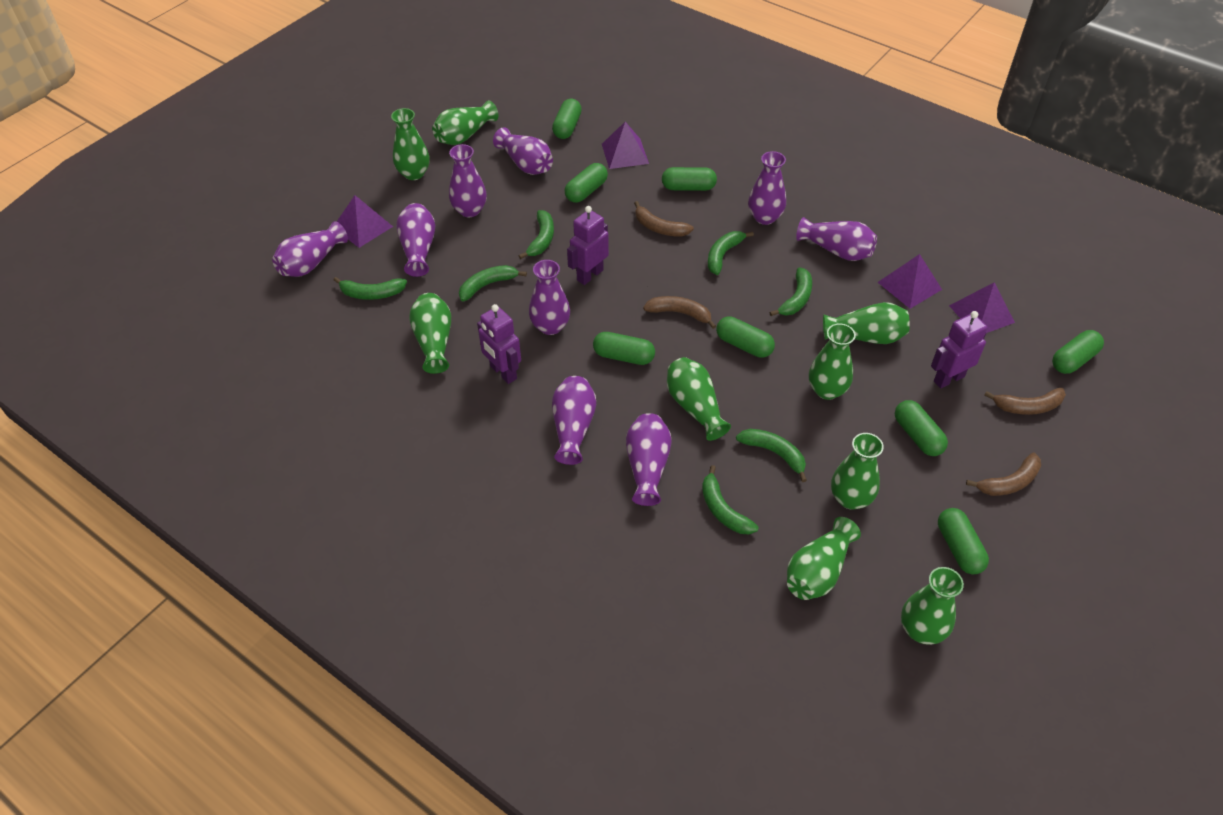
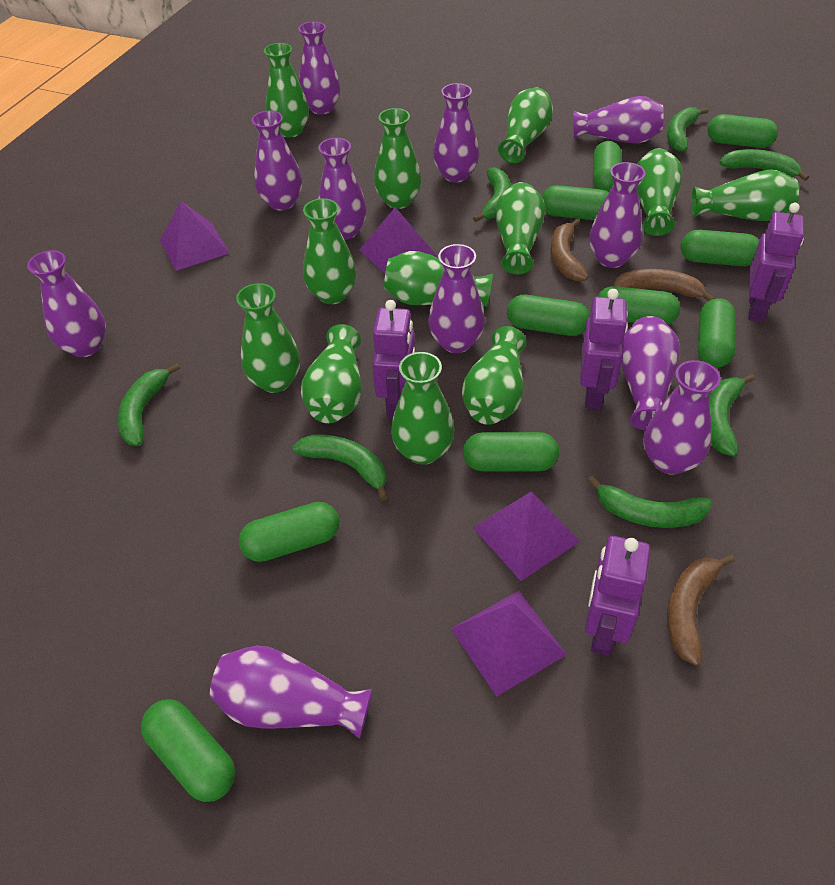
brown banana: 4 -> 3
green capsule: 8 -> 10
green vase: 9 -> 12
purple robot: 3 -> 4
purple vase: 9 -> 11

